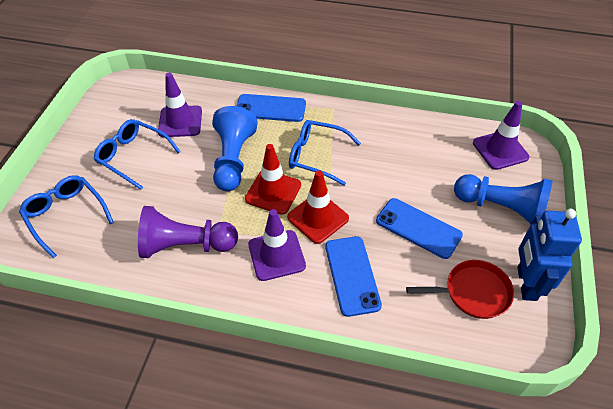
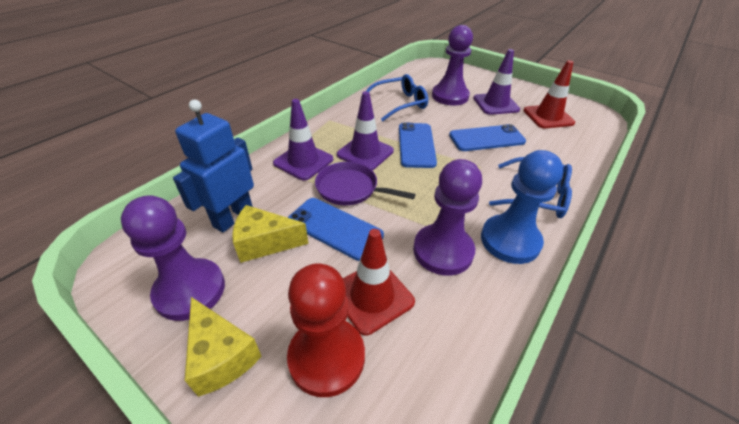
blue glasses: 3 -> 2
blue pawn: 2 -> 1
purple pan: 0 -> 1
purple pawn: 1 -> 3
red pan: 1 -> 0
red pawn: 0 -> 1
yellow cheese: 0 -> 2

